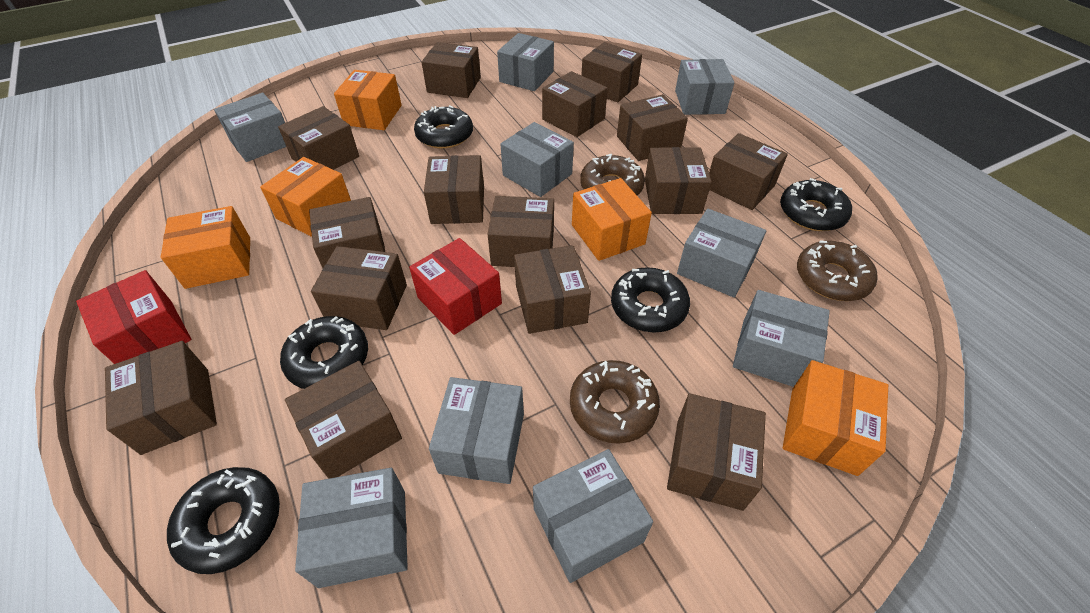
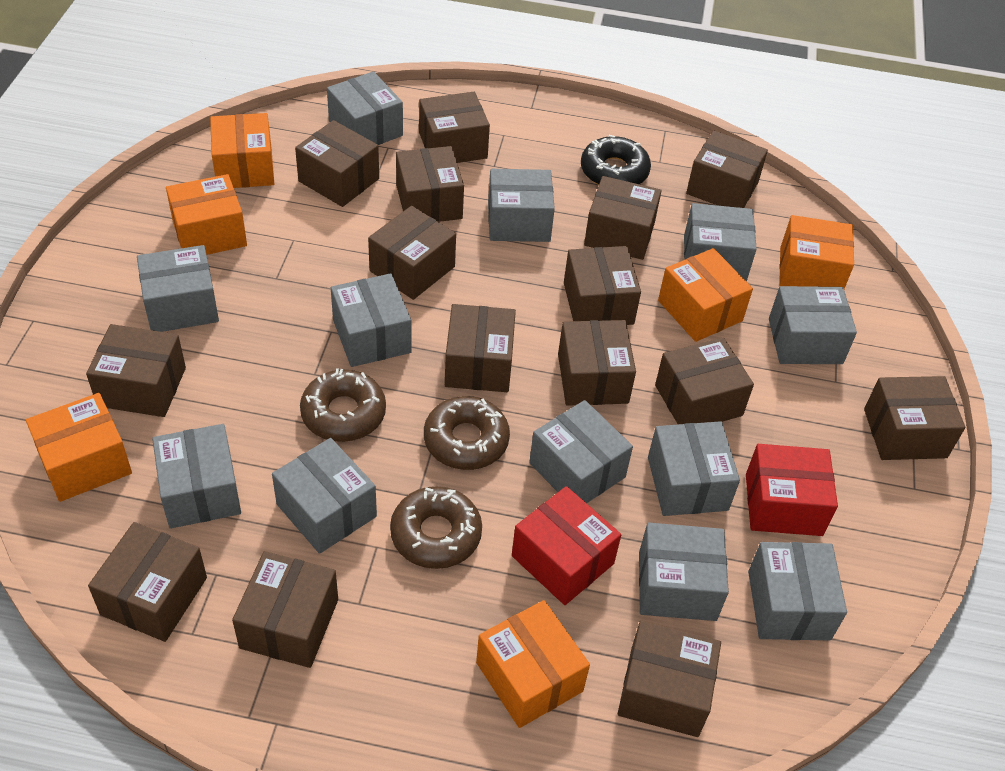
black donut: 5 -> 1
grey box: 9 -> 12
orange box: 5 -> 6

